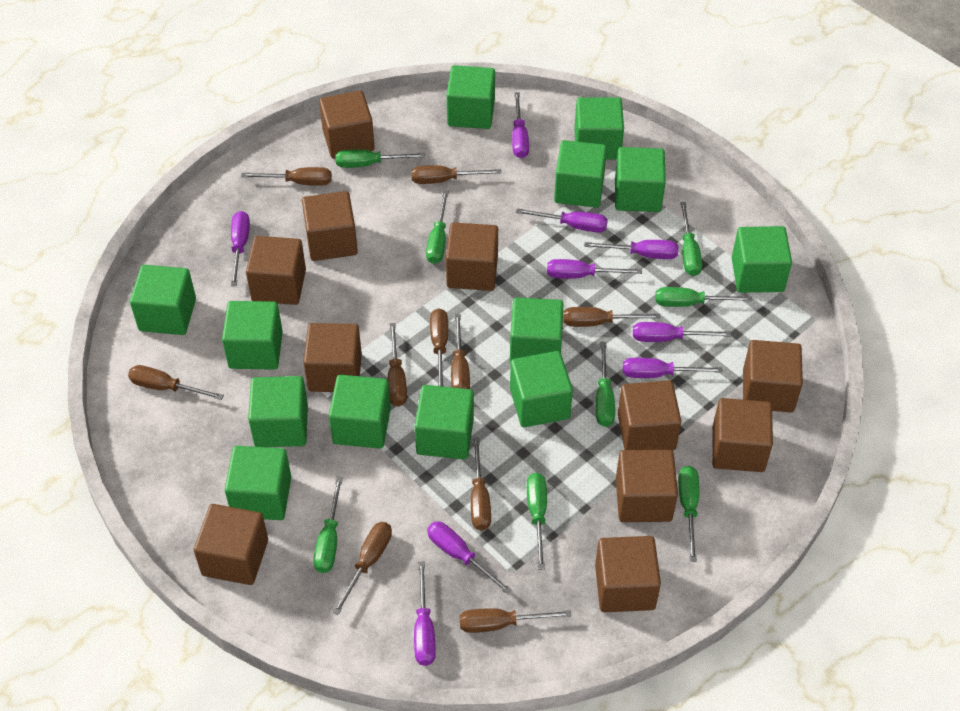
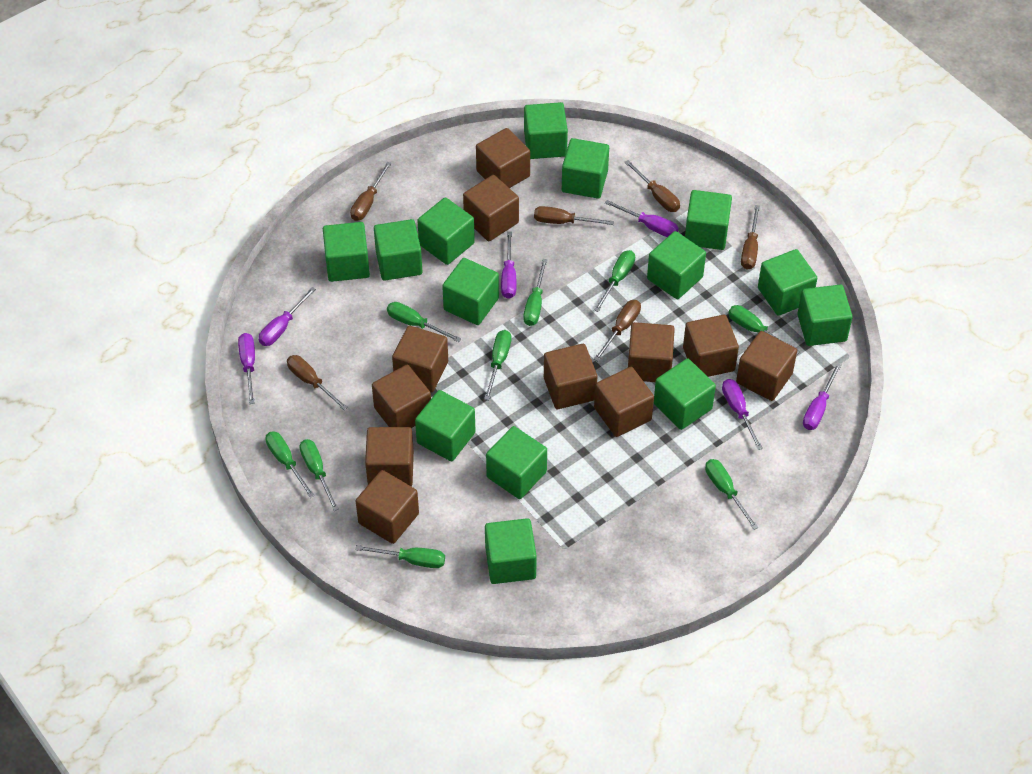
brown screwdriver: 10 -> 6
green cube: 13 -> 14
green screwdriver: 8 -> 9
purple screwdriver: 9 -> 6

